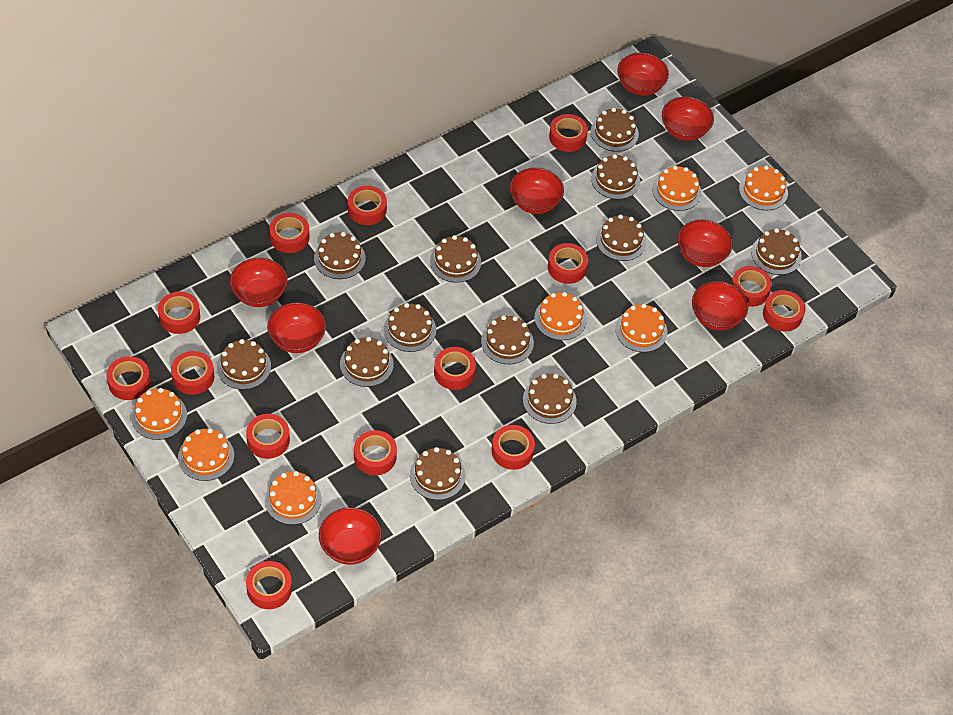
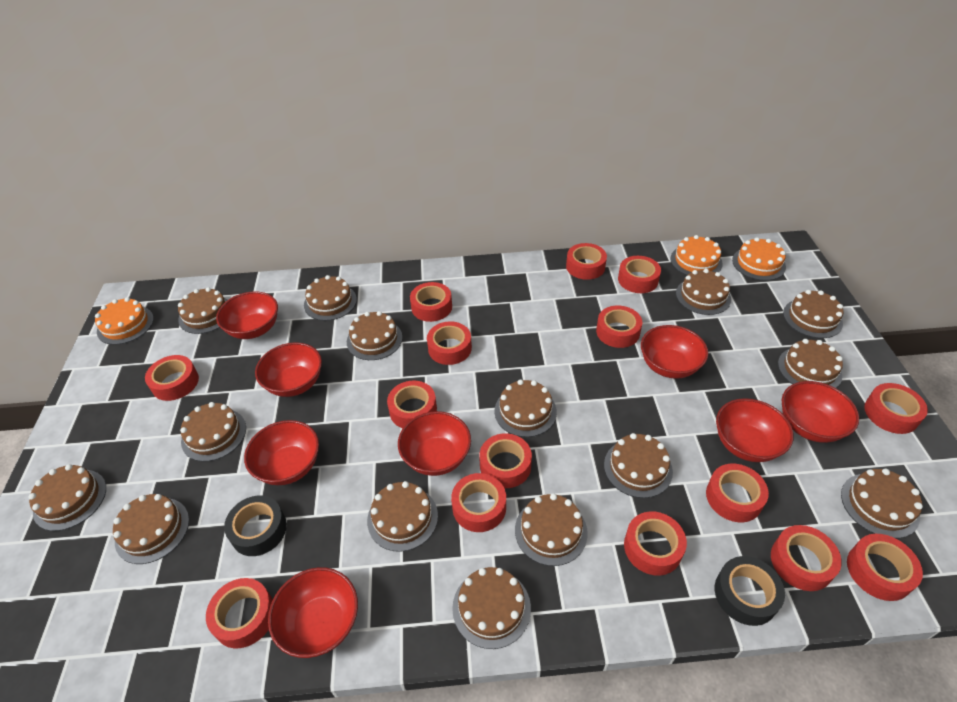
black tape: 0 -> 2
brown cake: 12 -> 15
orange cake: 7 -> 3
red tape: 14 -> 15

